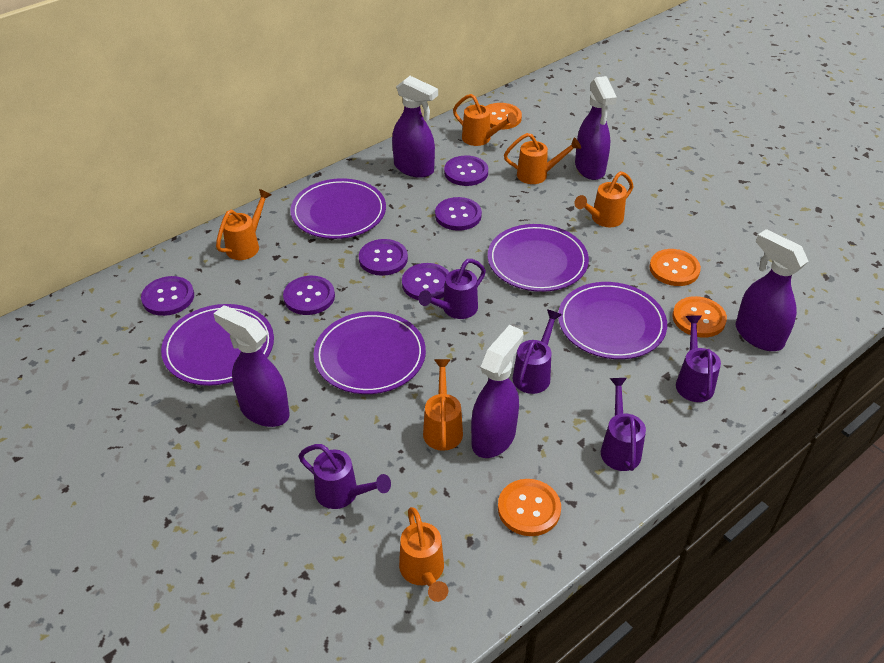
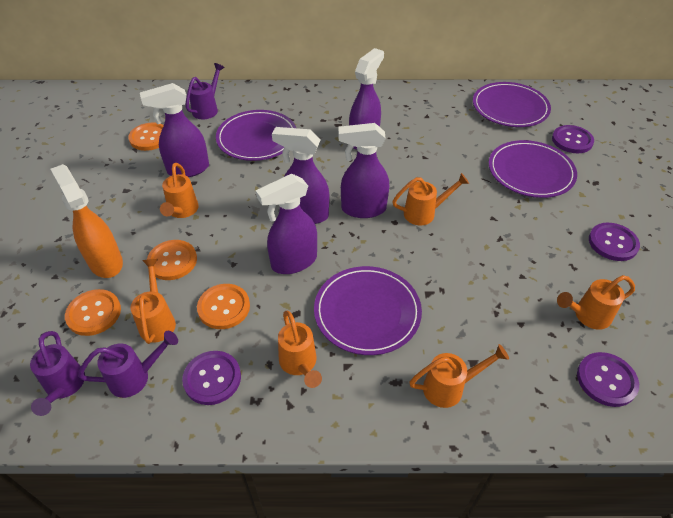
orange spray bottle: 0 -> 1
purple button: 6 -> 4
purple plate: 5 -> 4
purple watering can: 5 -> 3

